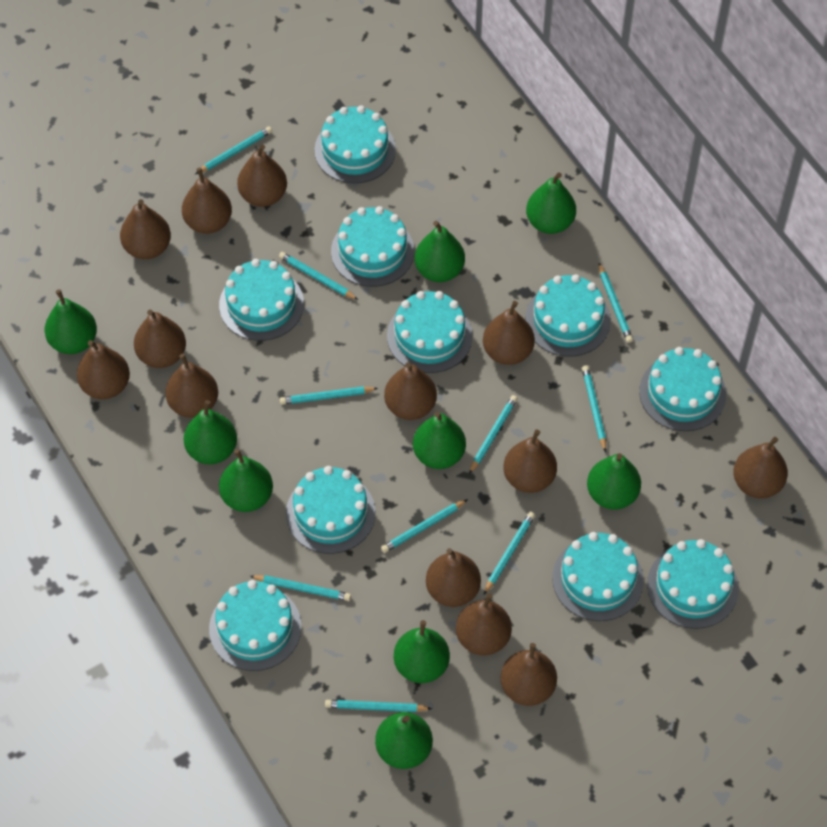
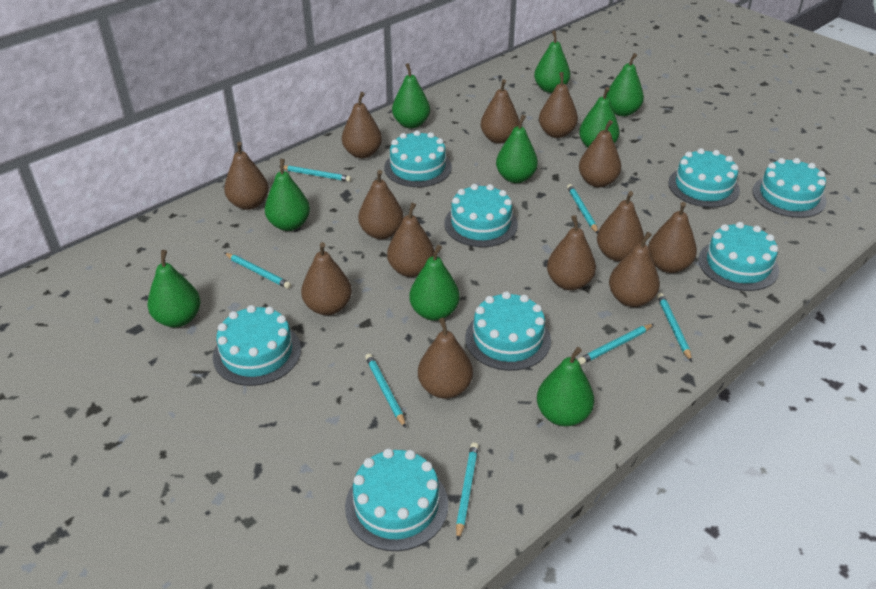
turquoise cake: 10 -> 8
turquoise pencil: 10 -> 7

